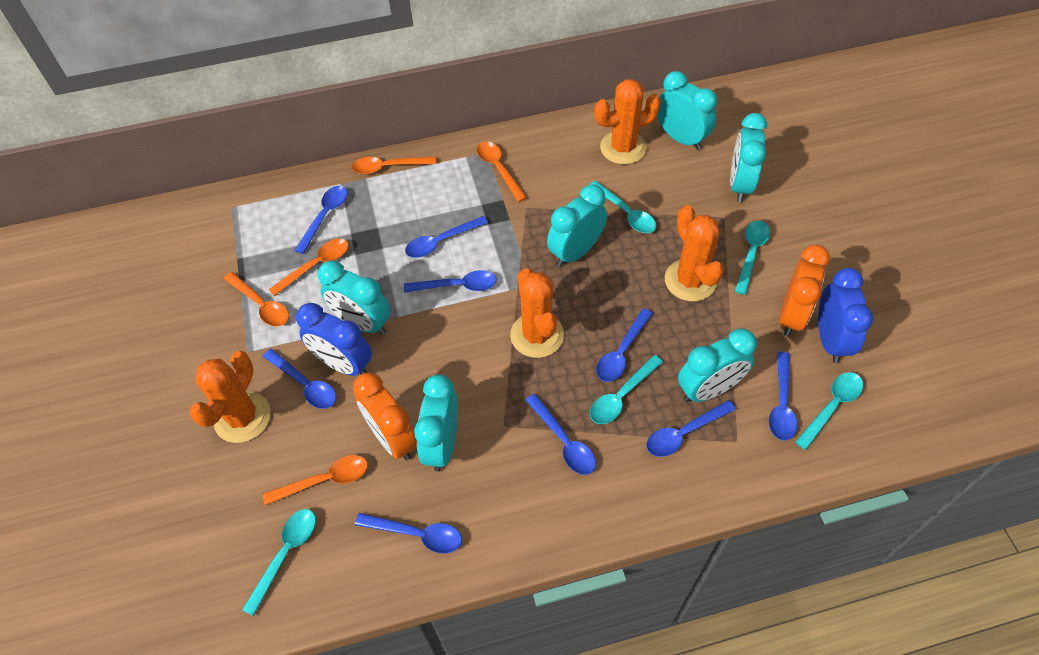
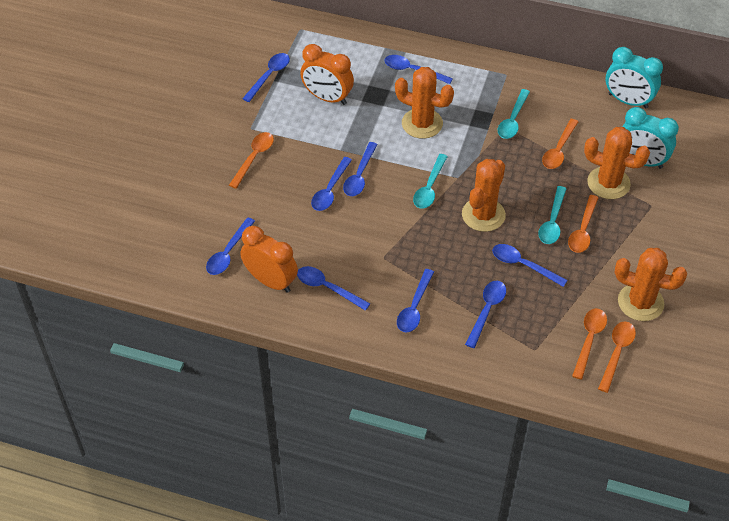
blue clock: 2 -> 0
turquoise clock: 6 -> 2
turquoise spoon: 5 -> 3

